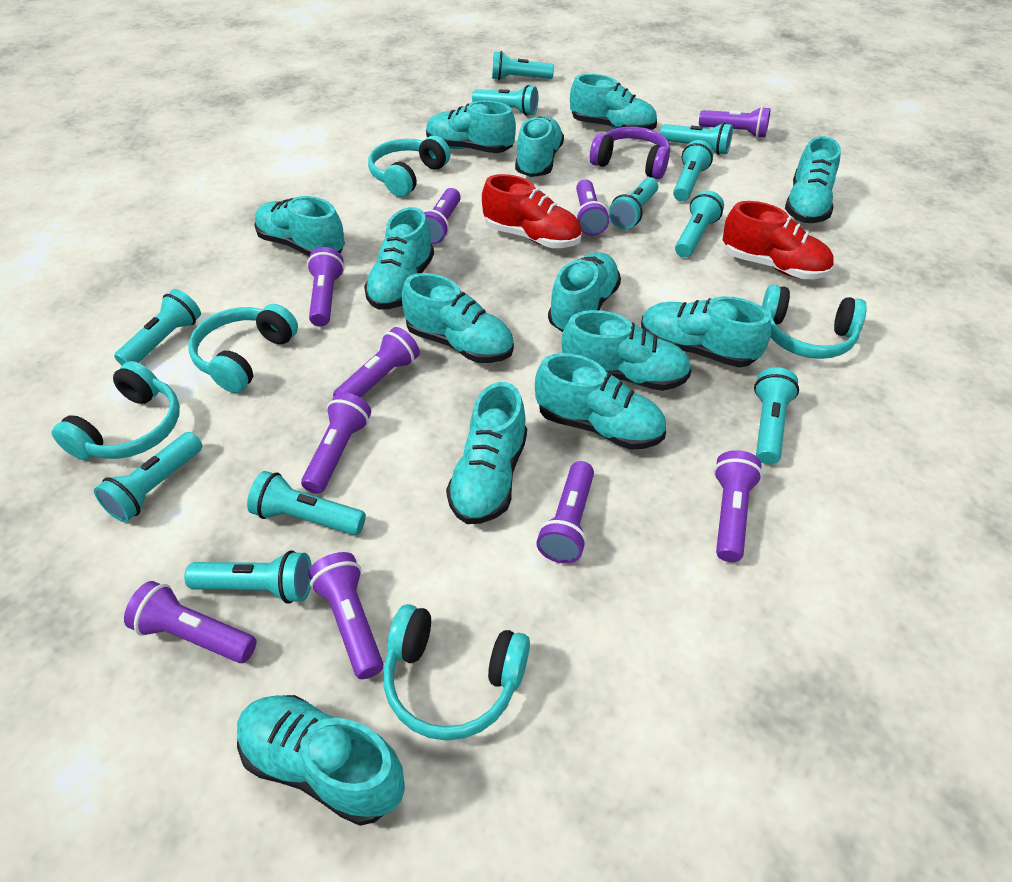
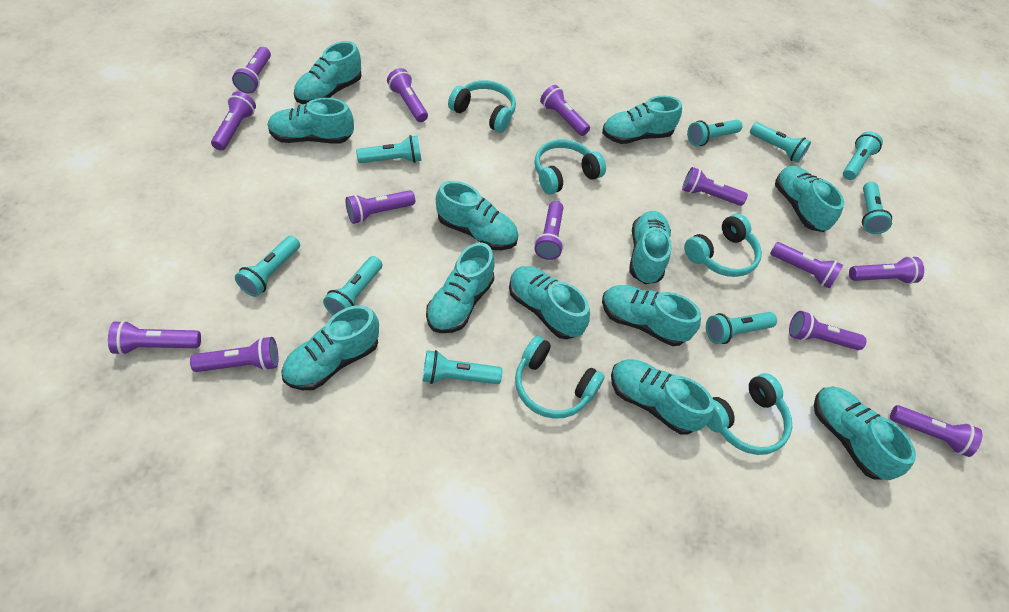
purple flashlight: 10 -> 13
purple headphones: 1 -> 0
red shoe: 2 -> 0
turquoise flashlight: 11 -> 9
turquoise shoe: 13 -> 12

